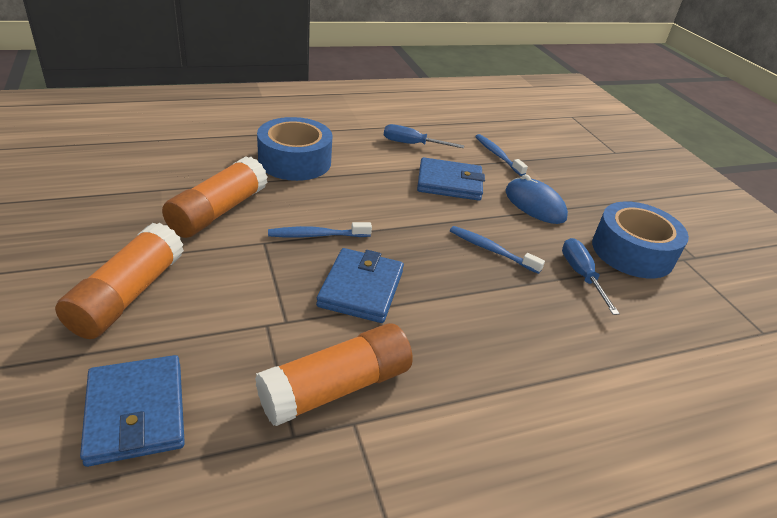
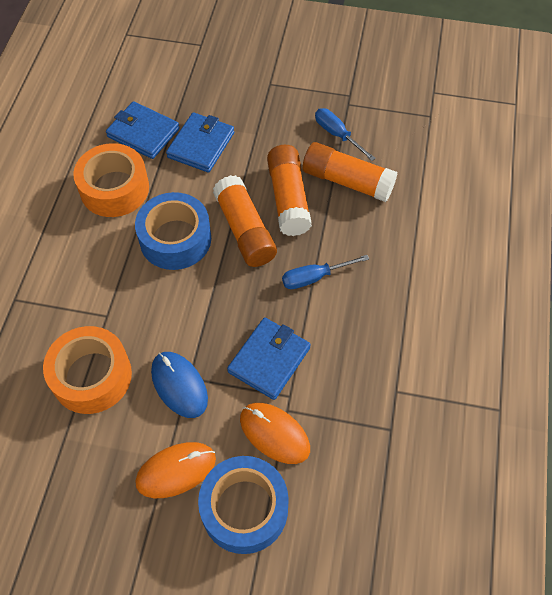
blue toothbrush: 3 -> 0
orange mouse: 0 -> 2
orange tape: 0 -> 2

